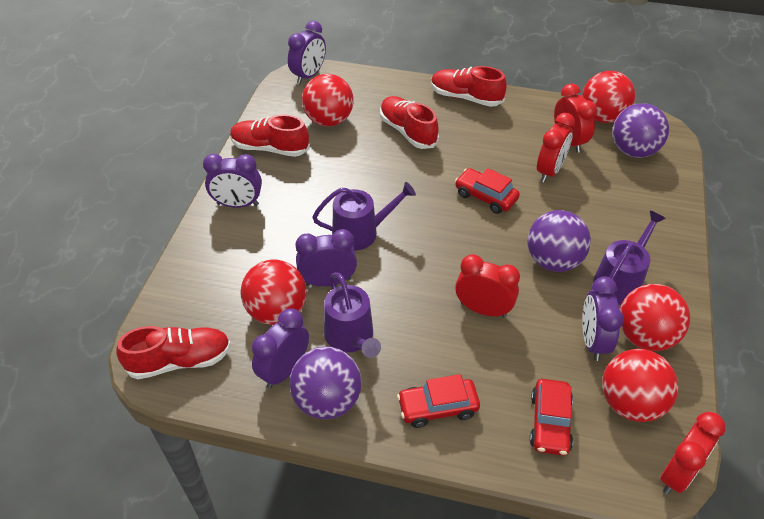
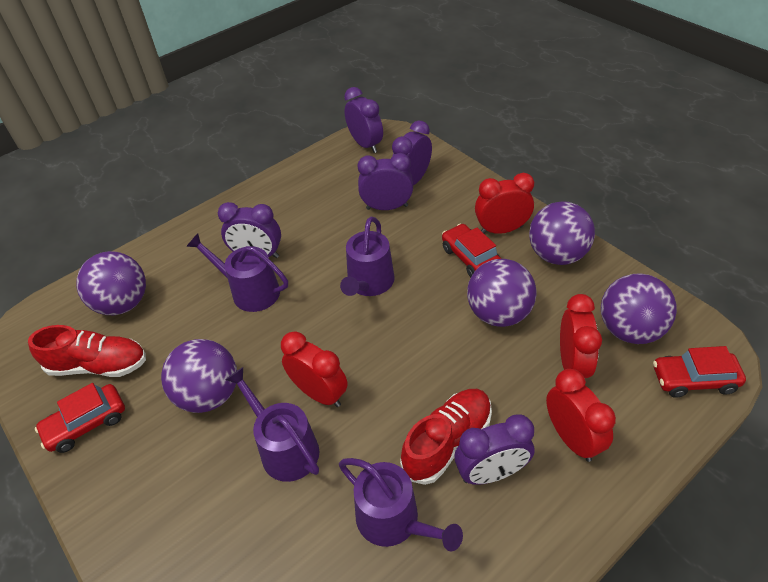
purple ball: 3 -> 5
purple watering can: 3 -> 4
red ball: 5 -> 0
red shoe: 4 -> 2

